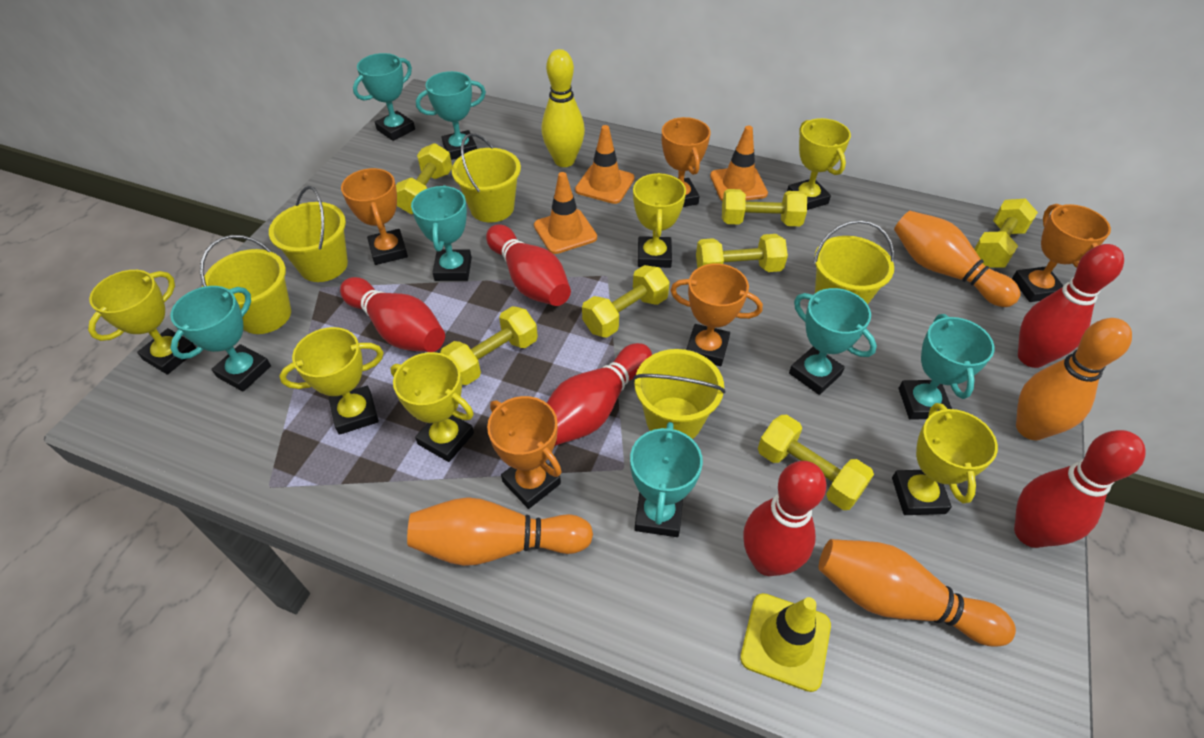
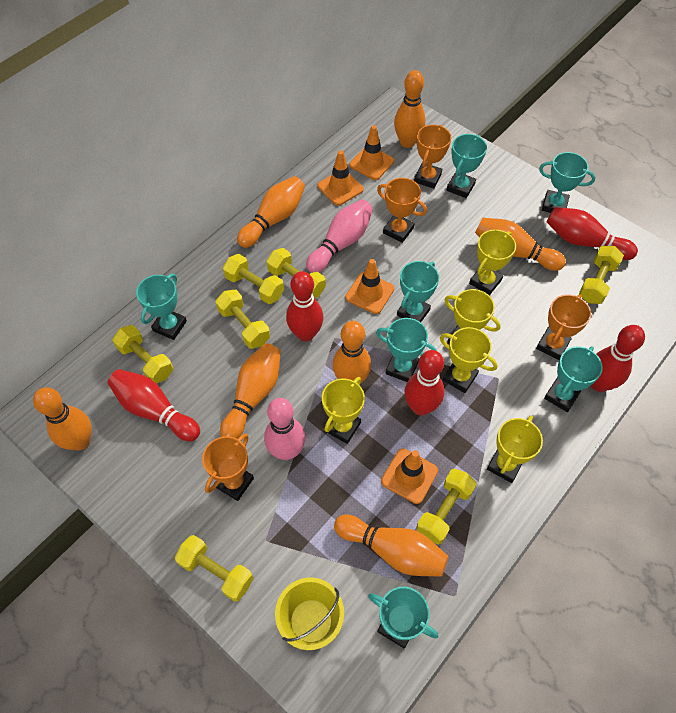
orange bowling pin: 4 -> 7
orange traffic cone: 3 -> 4
orange trophy: 5 -> 4
pink bowling pin: 0 -> 2
red bowling pin: 6 -> 5
yellow bowling pin: 1 -> 0
yellow bucket: 5 -> 1
yellow traffic cone: 1 -> 0
yellow trophy: 6 -> 5

